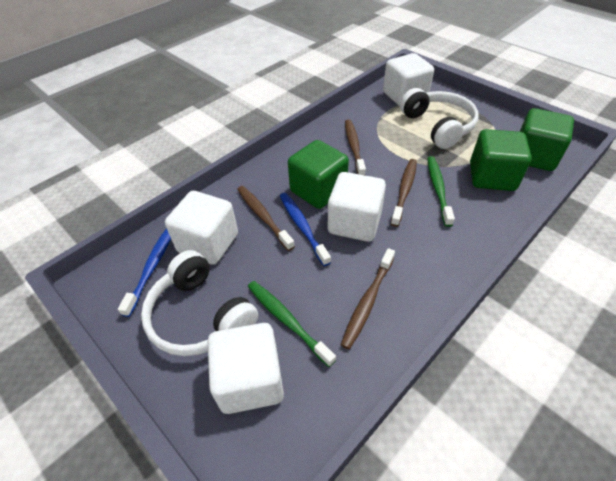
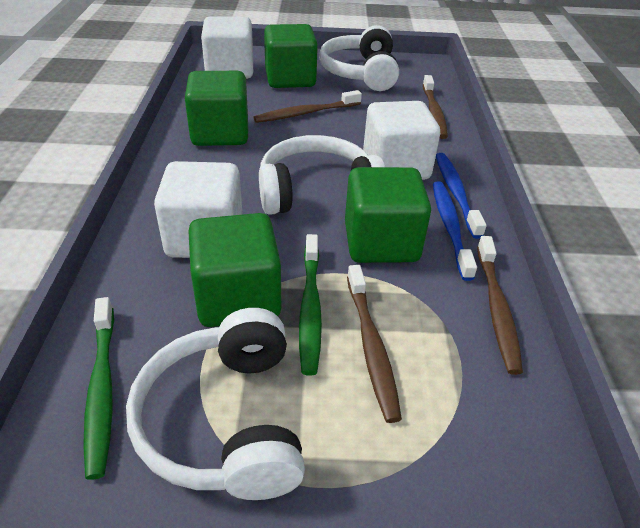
green cube: 3 -> 4
white cube: 4 -> 3
white headphones: 2 -> 3

